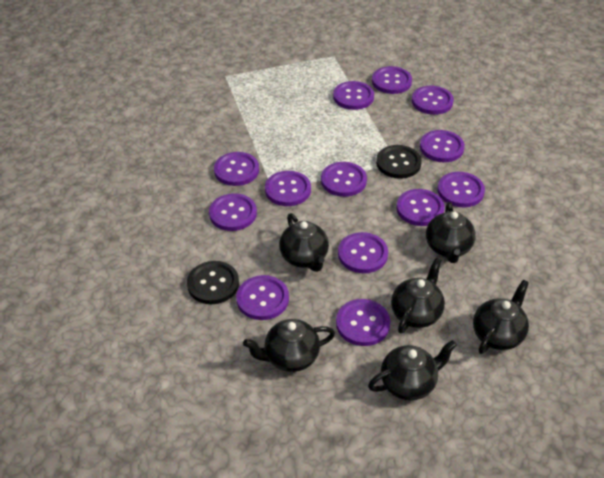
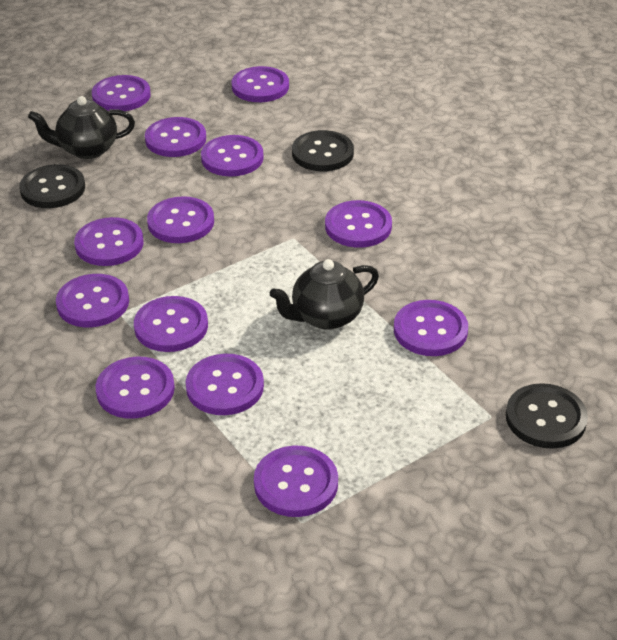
black button: 2 -> 3
black teapot: 6 -> 2

